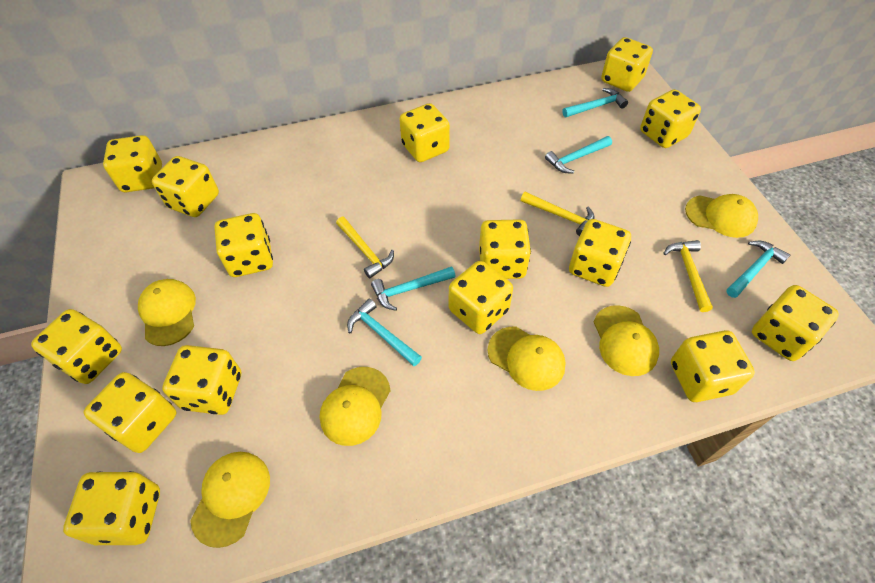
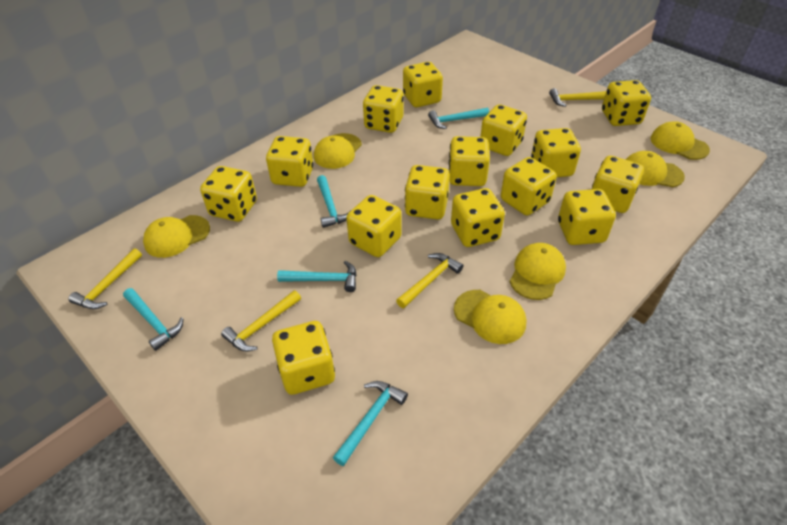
yellow hammer: 3 -> 4

